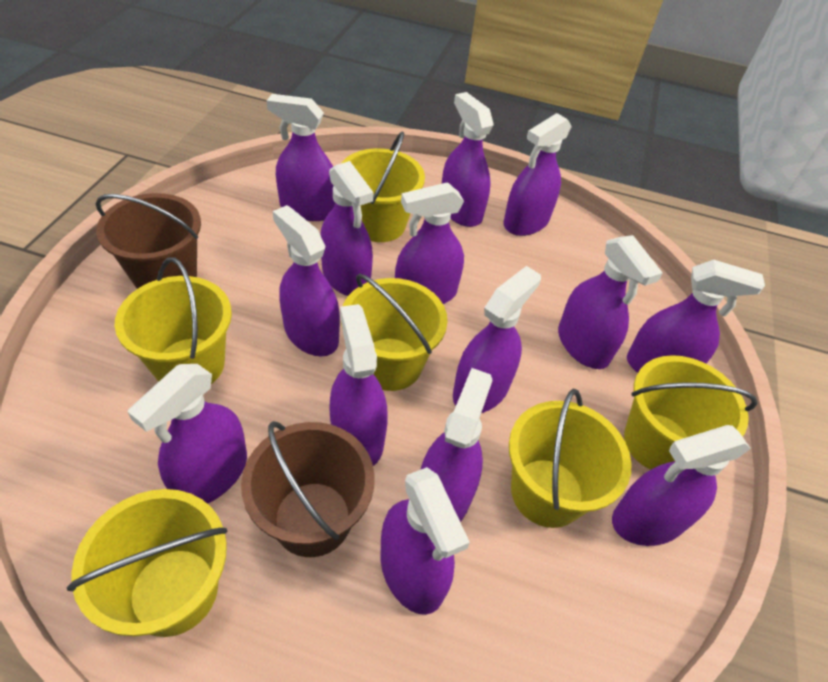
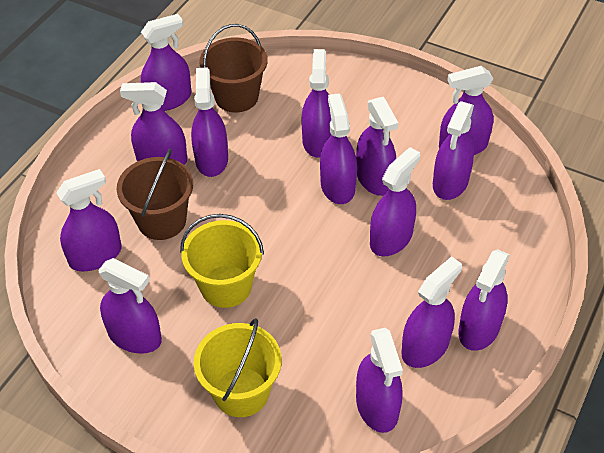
yellow bucket: 6 -> 2

